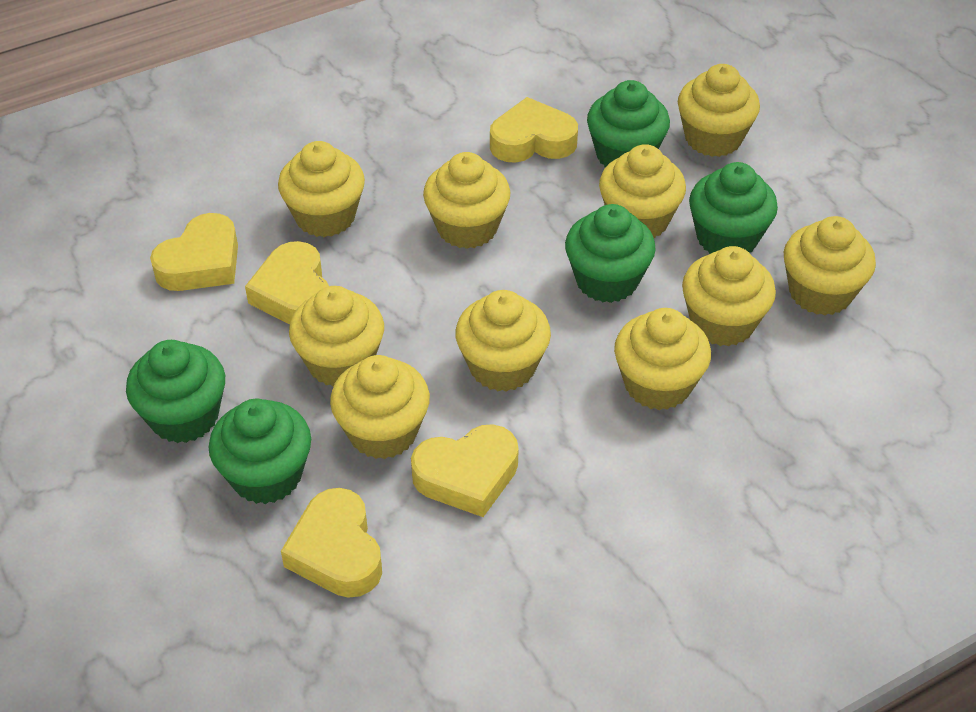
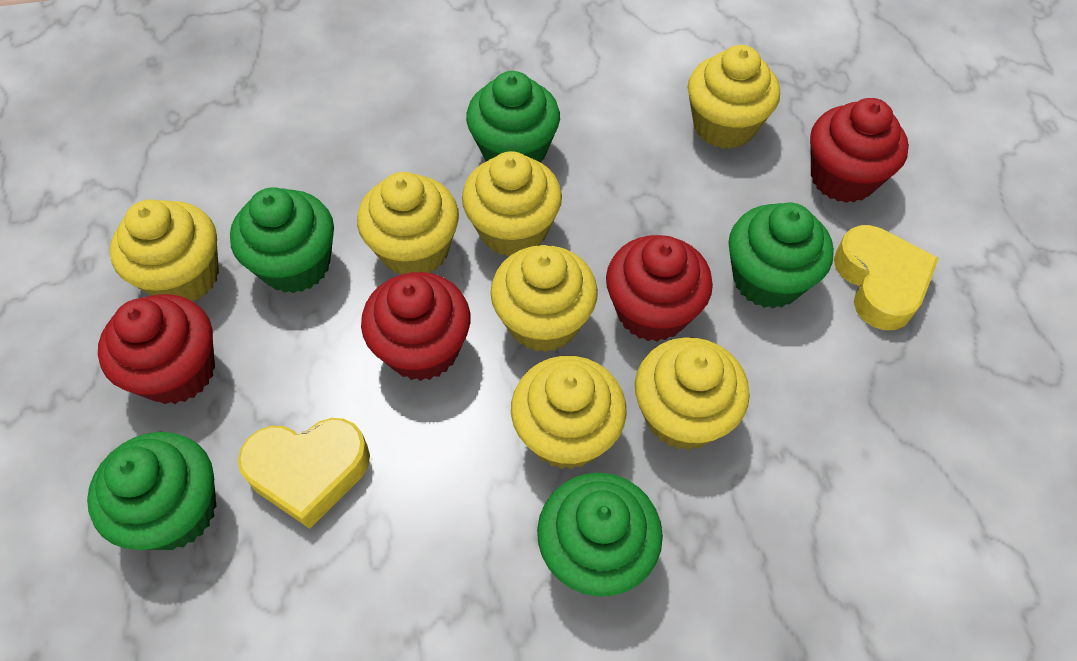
red cupcake: 0 -> 4
yellow cupcake: 10 -> 7
yellow heart: 5 -> 2

